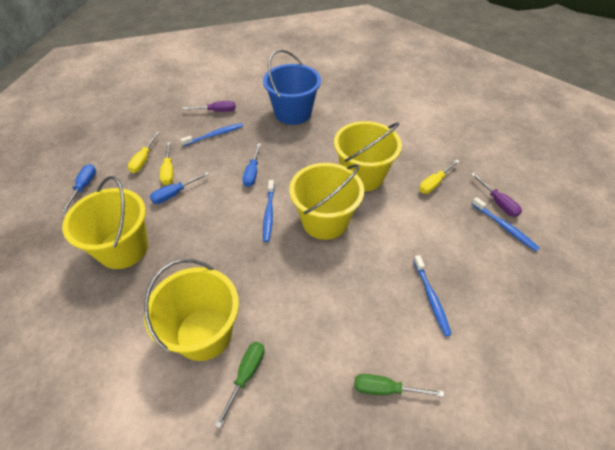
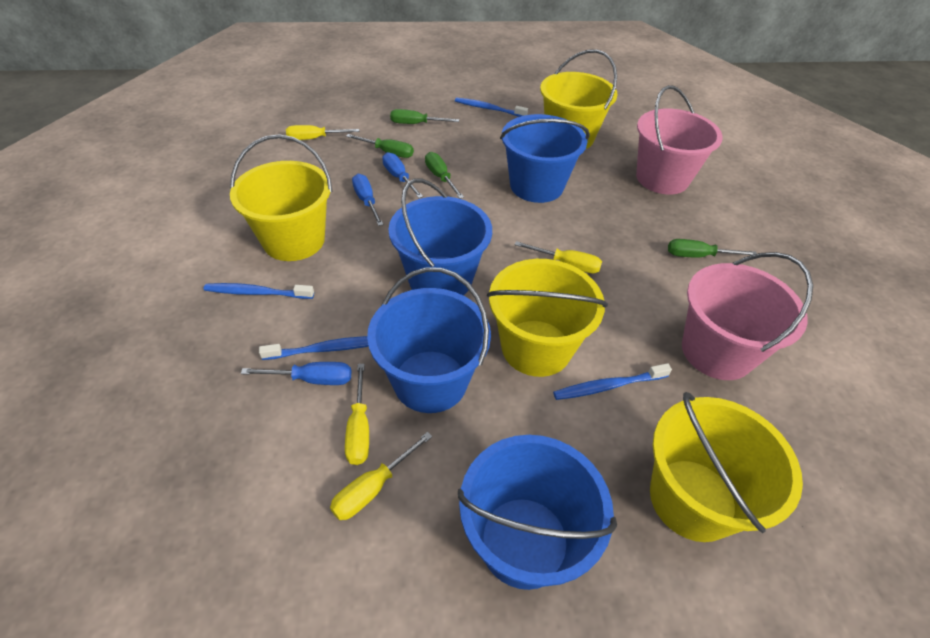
blue bucket: 1 -> 4
green screwdriver: 2 -> 4
pink bucket: 0 -> 2
purple screwdriver: 2 -> 0
yellow screwdriver: 3 -> 4

